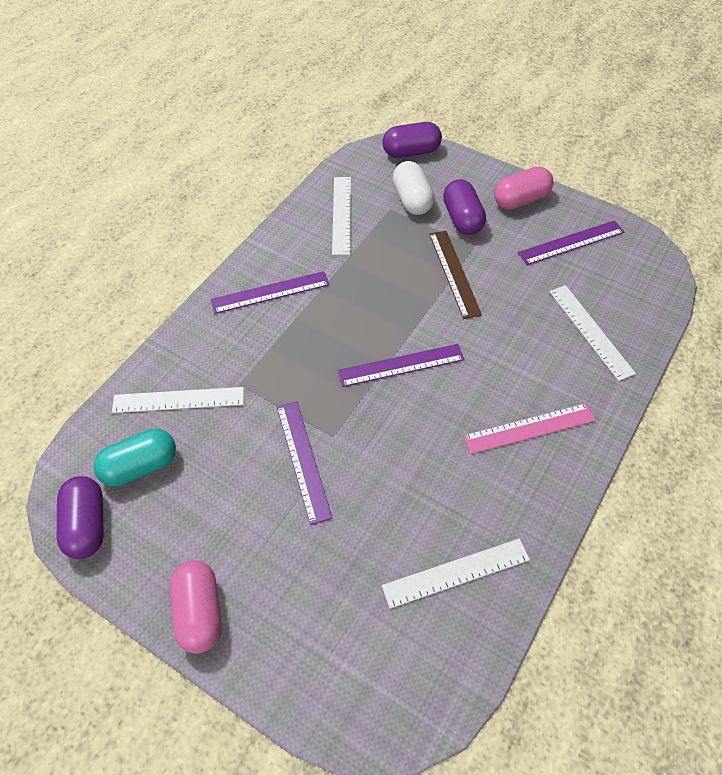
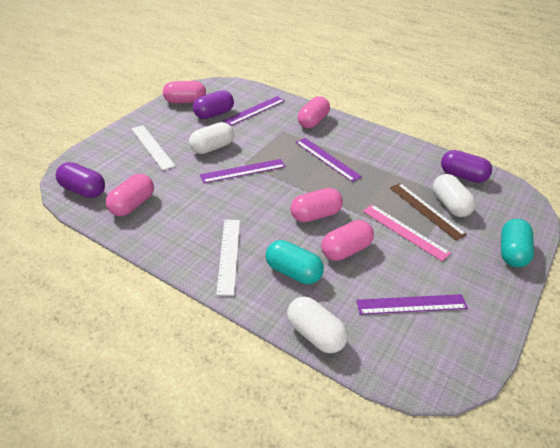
pink capsule: 2 -> 5
turquoise capsule: 1 -> 2
white capsule: 1 -> 3
white ruler: 4 -> 2

